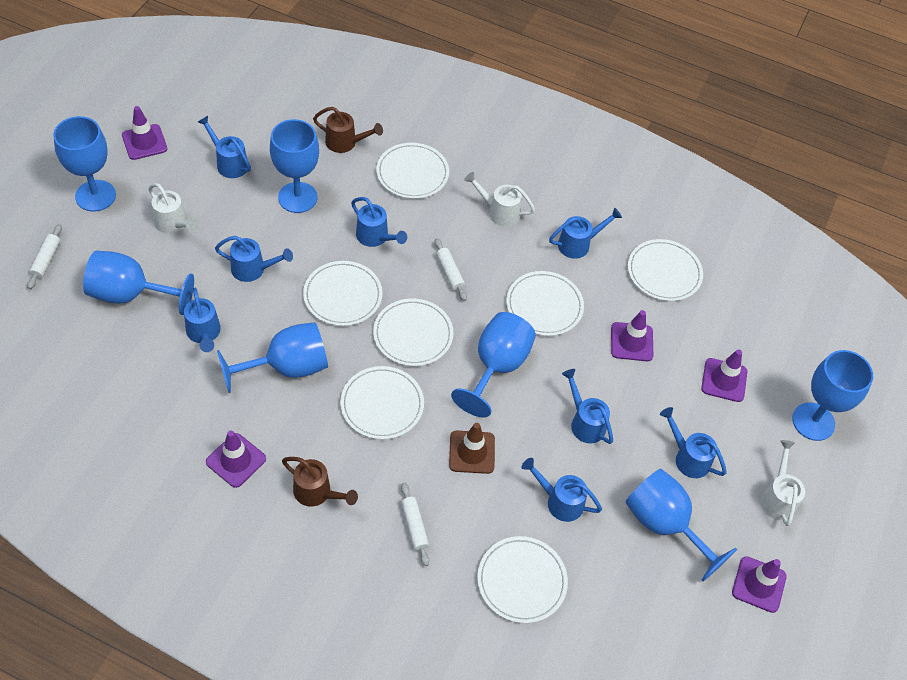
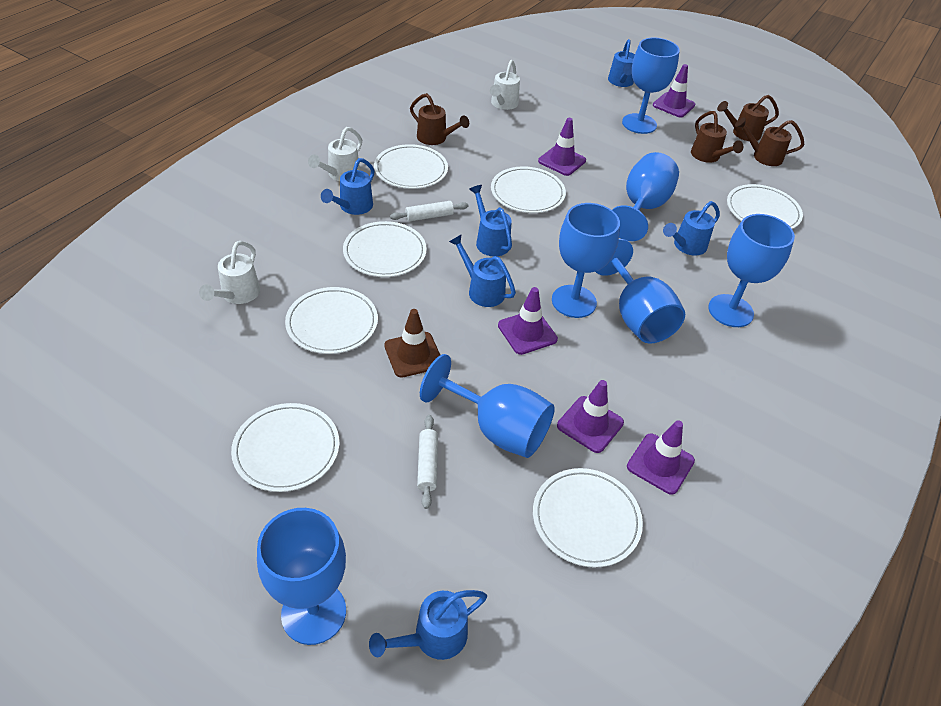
blue watering can: 8 -> 6
brown watering can: 2 -> 4
white rolling pin: 3 -> 2

